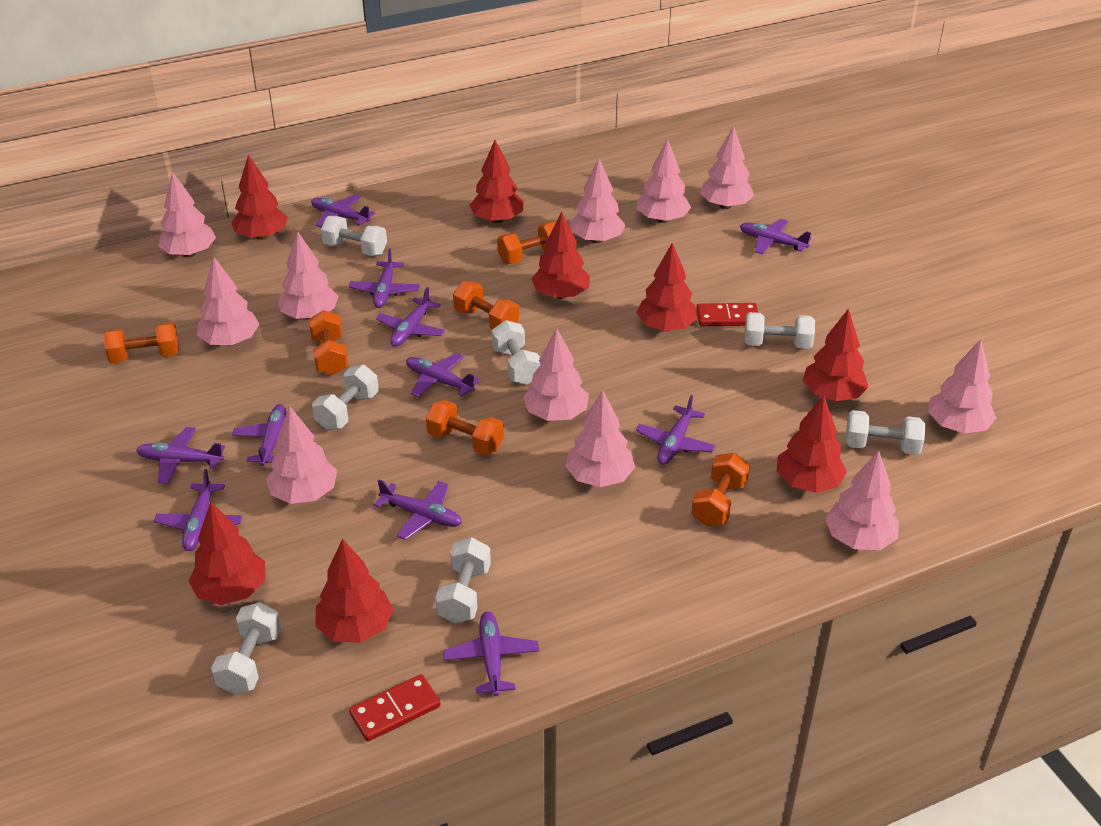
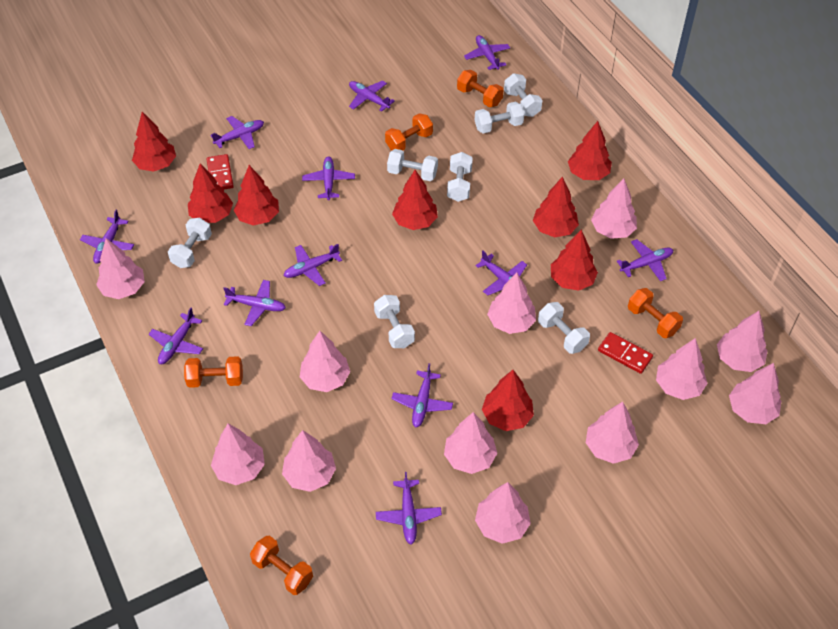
orange dumbbell: 6 -> 5
pink tree: 11 -> 12
purple plane: 11 -> 12

